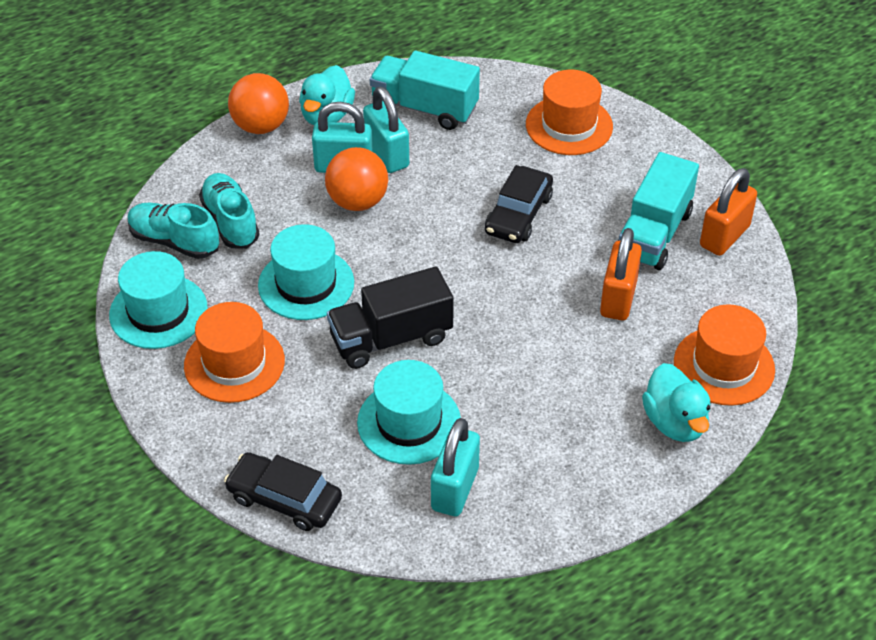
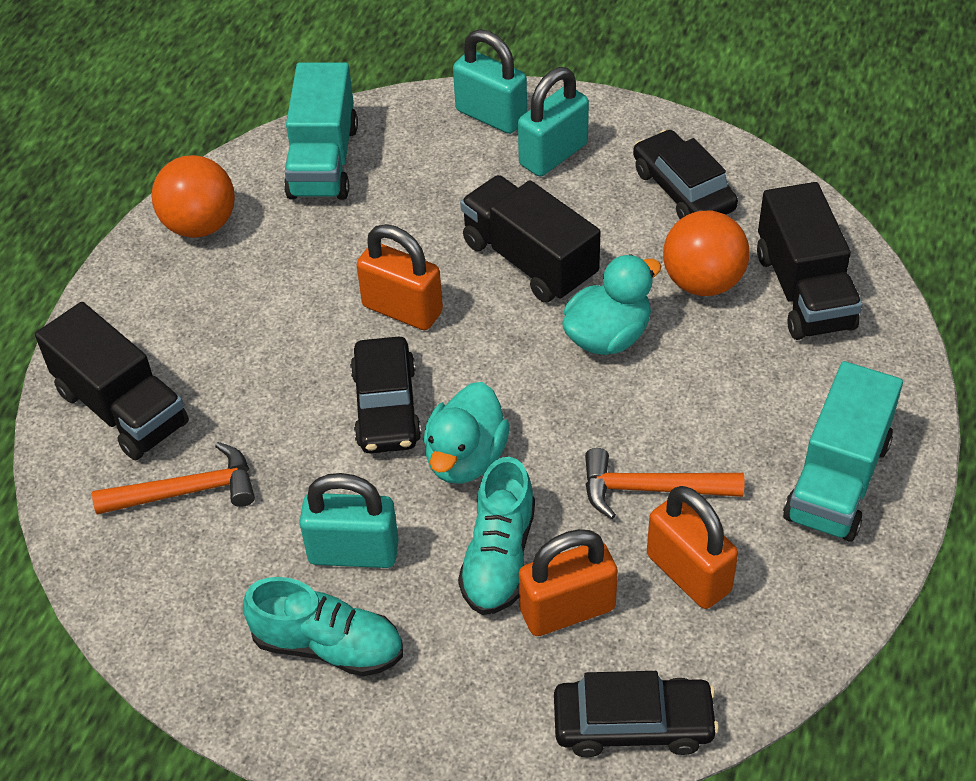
black car: 2 -> 3
black truck: 1 -> 3
orange hammer: 0 -> 2
orange hat: 3 -> 0
orange padlock: 2 -> 3
turquoise hat: 3 -> 0

